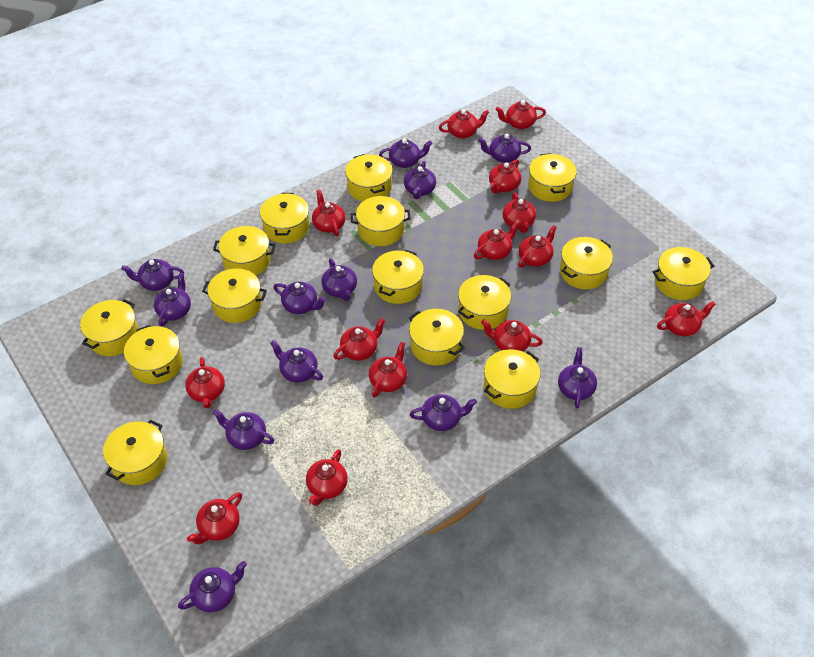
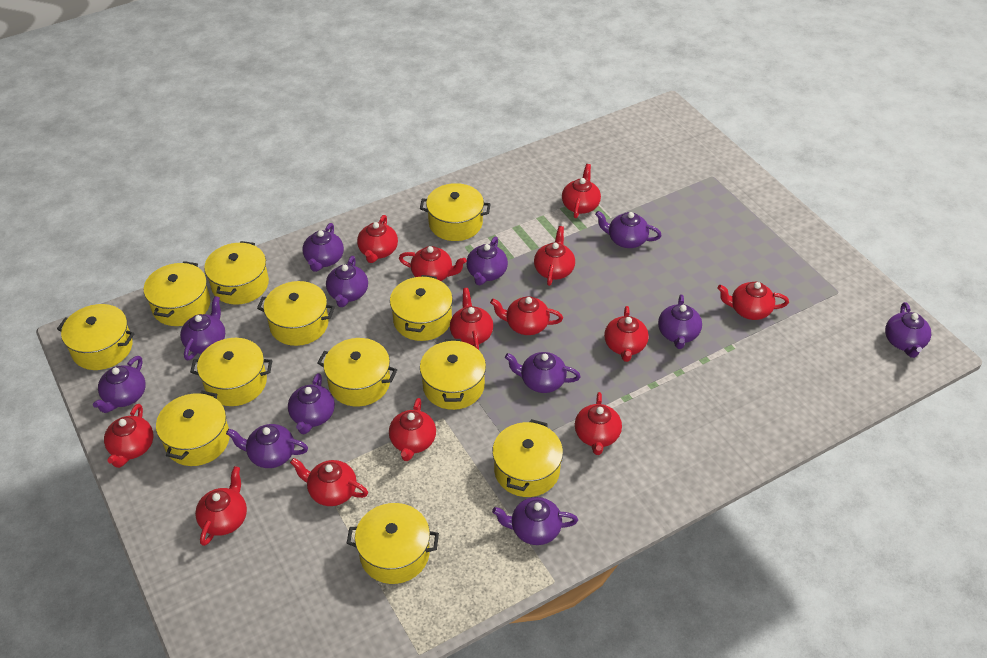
red teapot: 14 -> 13
yellow pot: 15 -> 12

